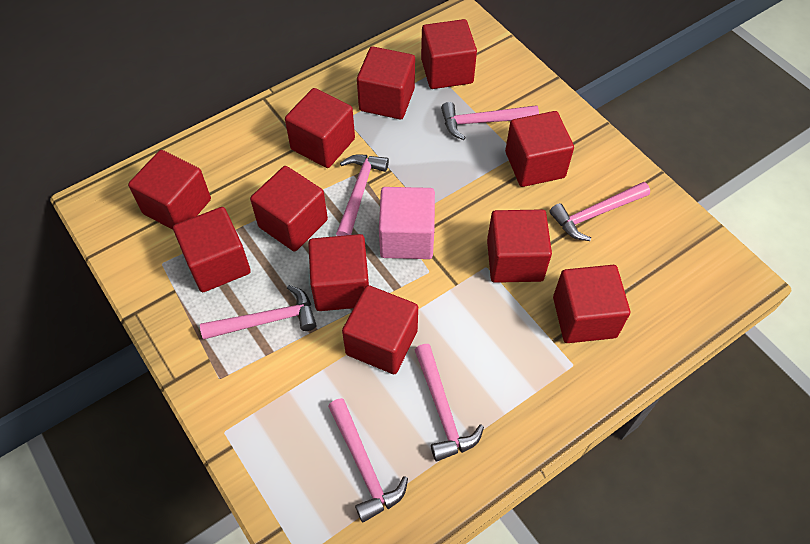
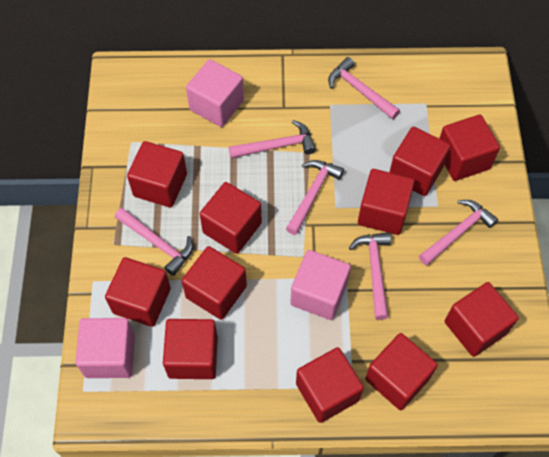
pink cube: 1 -> 3

